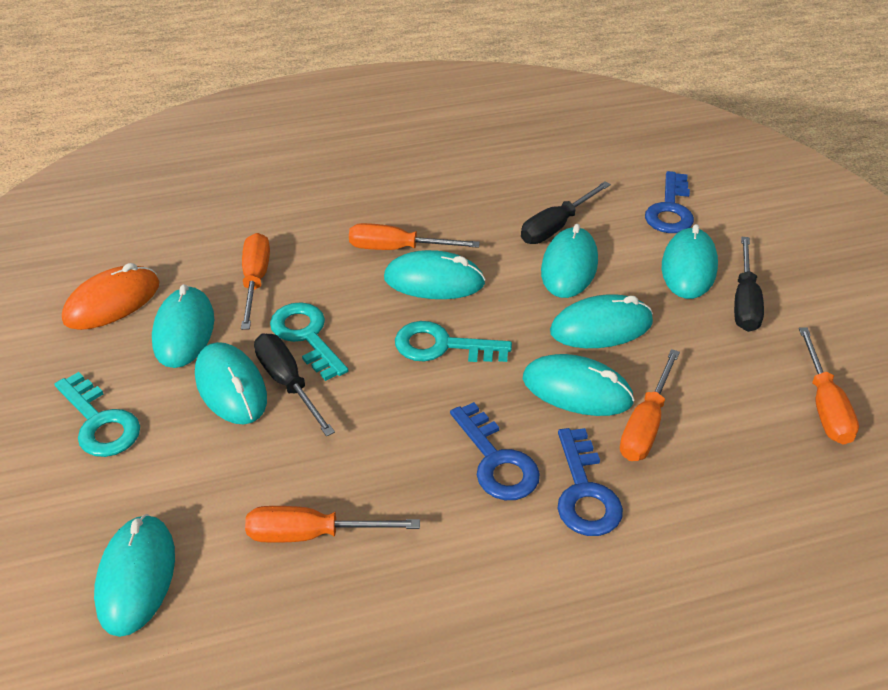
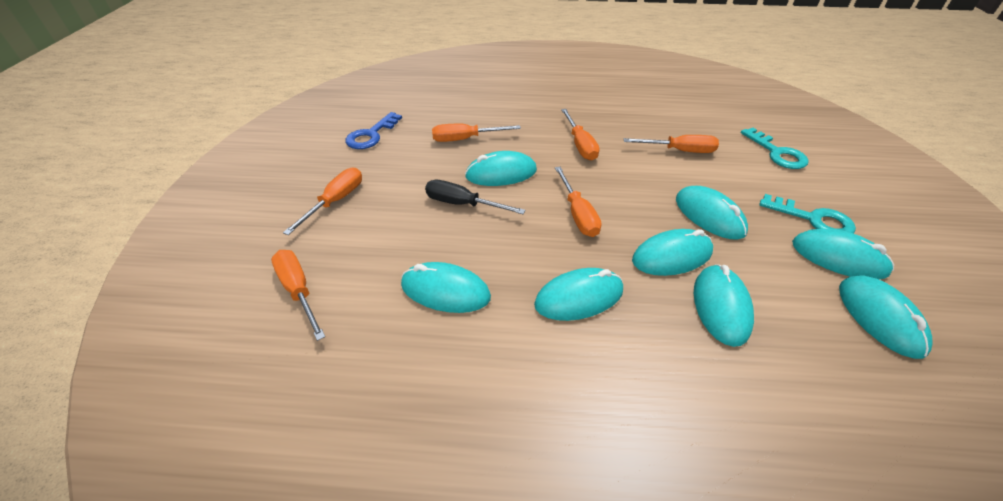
black screwdriver: 3 -> 1
blue key: 3 -> 1
orange mouse: 1 -> 0
orange screwdriver: 5 -> 6
turquoise key: 3 -> 2

